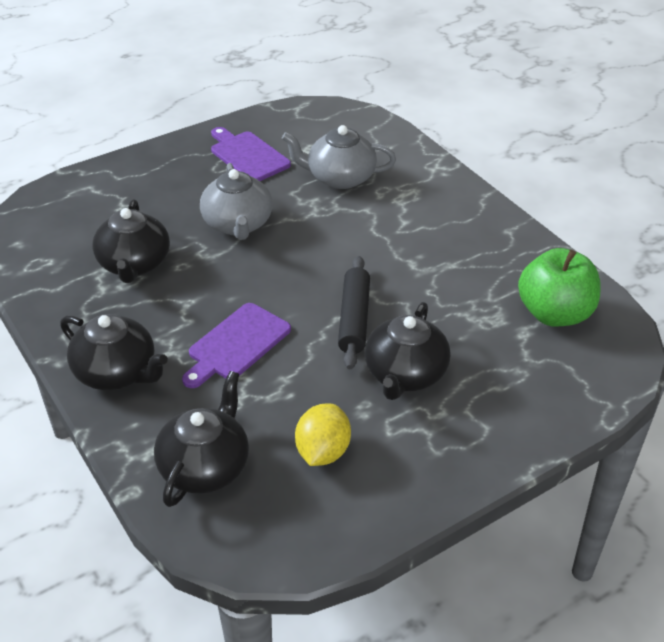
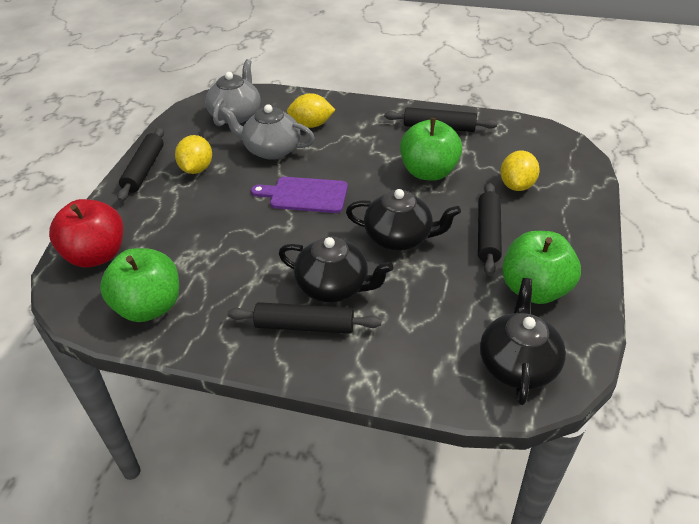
black rolling pin: 1 -> 4
black teapot: 4 -> 3
green apple: 1 -> 3
purple cutting board: 2 -> 1
red apple: 0 -> 1
yellow lemon: 1 -> 3

